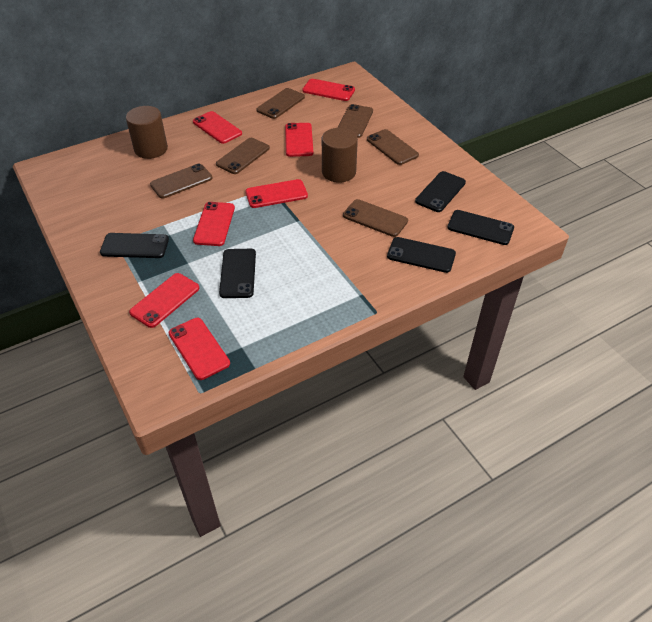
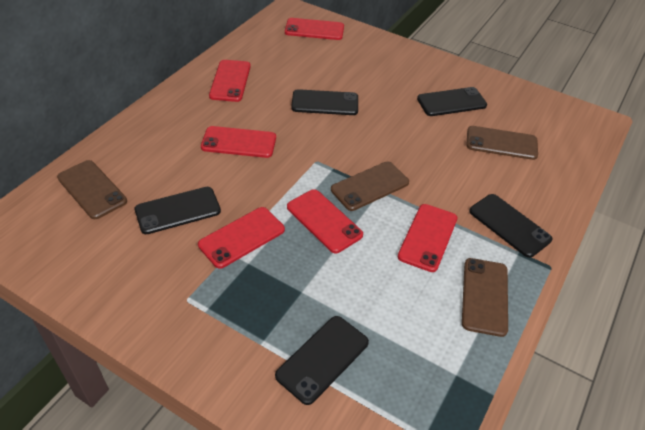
brown cylinder: 2 -> 0
brown phone: 6 -> 4
red phone: 7 -> 6

